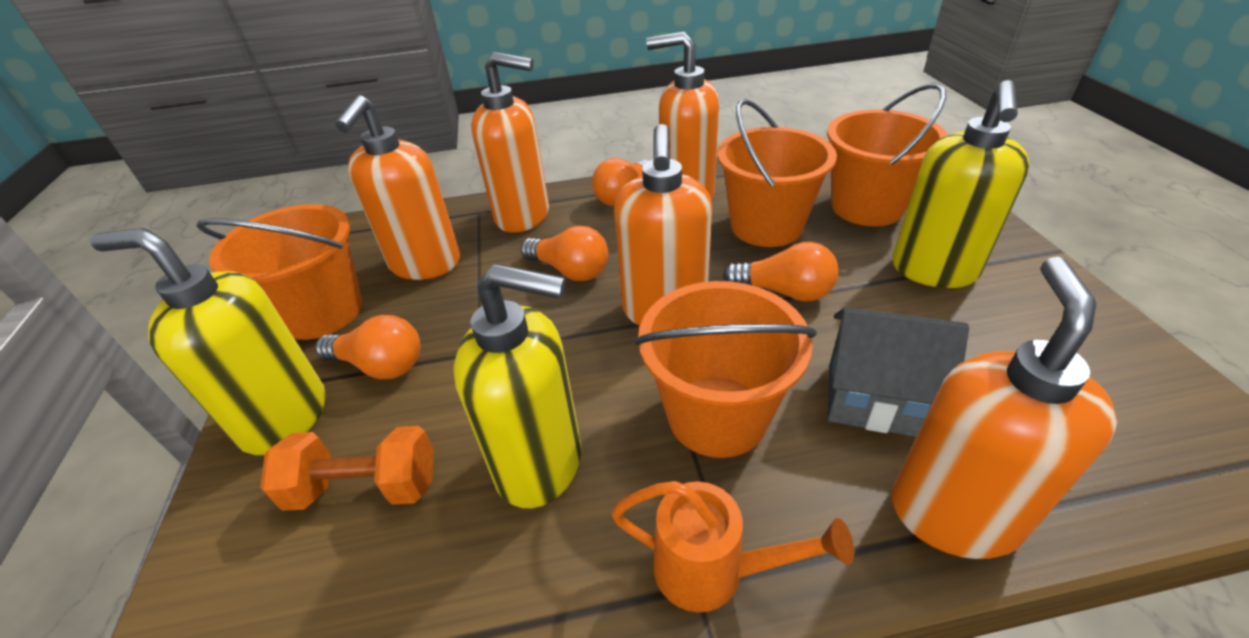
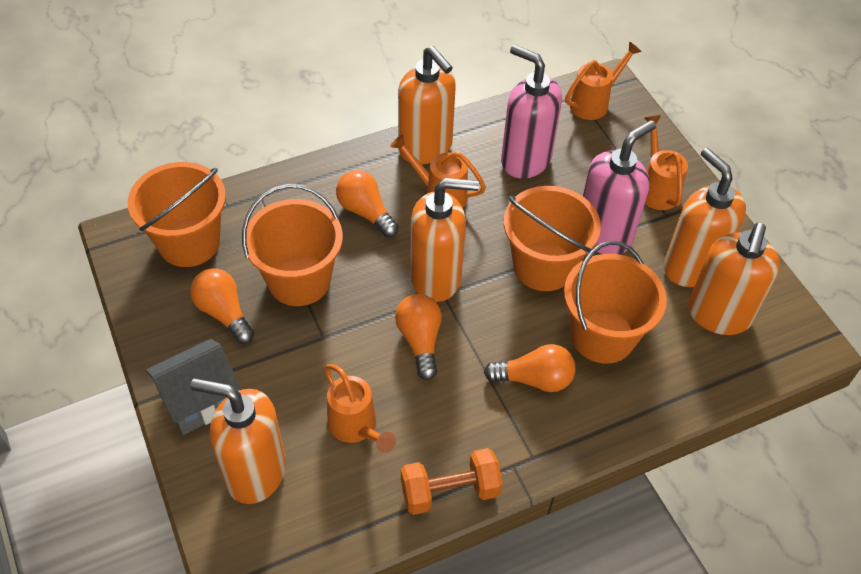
orange watering can: 1 -> 4
pink soap dispenser: 0 -> 2
yellow soap dispenser: 3 -> 0

